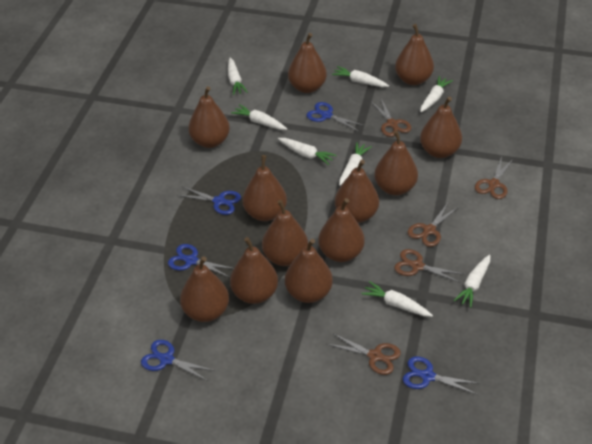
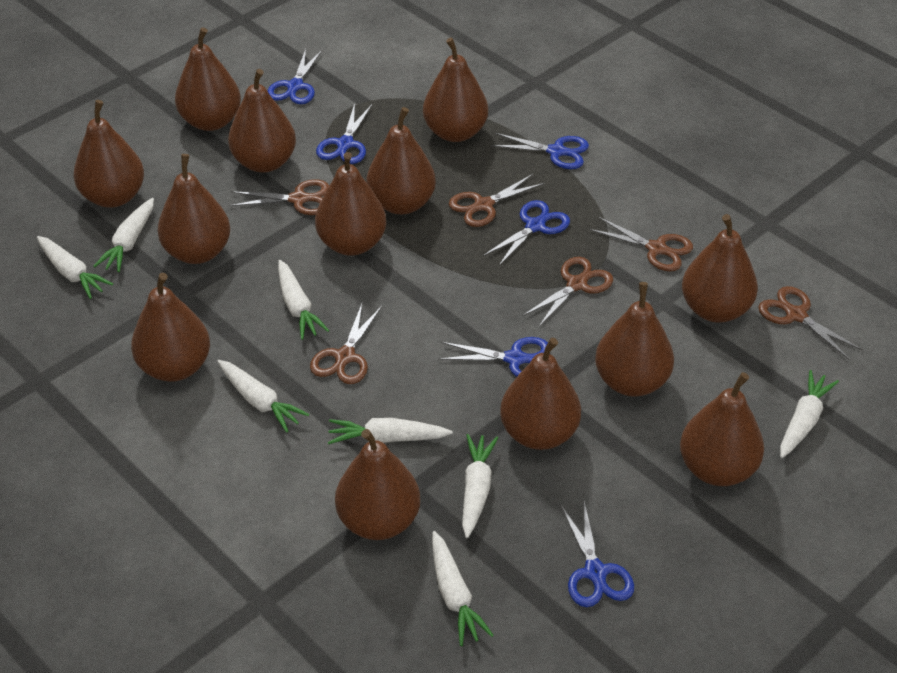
blue scissors: 5 -> 6
brown pear: 12 -> 13
brown scissors: 5 -> 6

